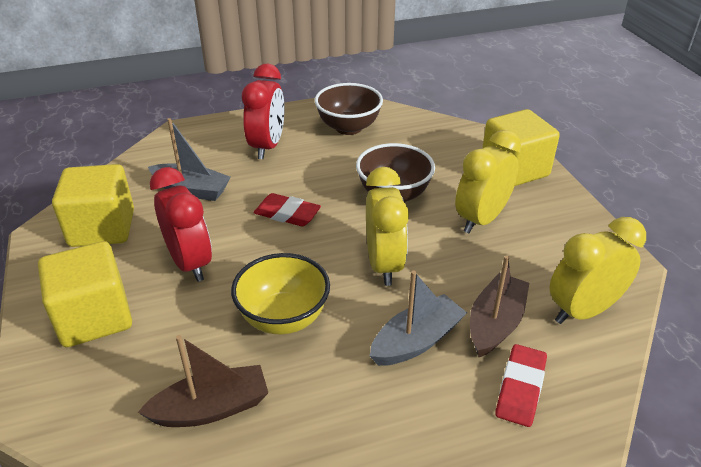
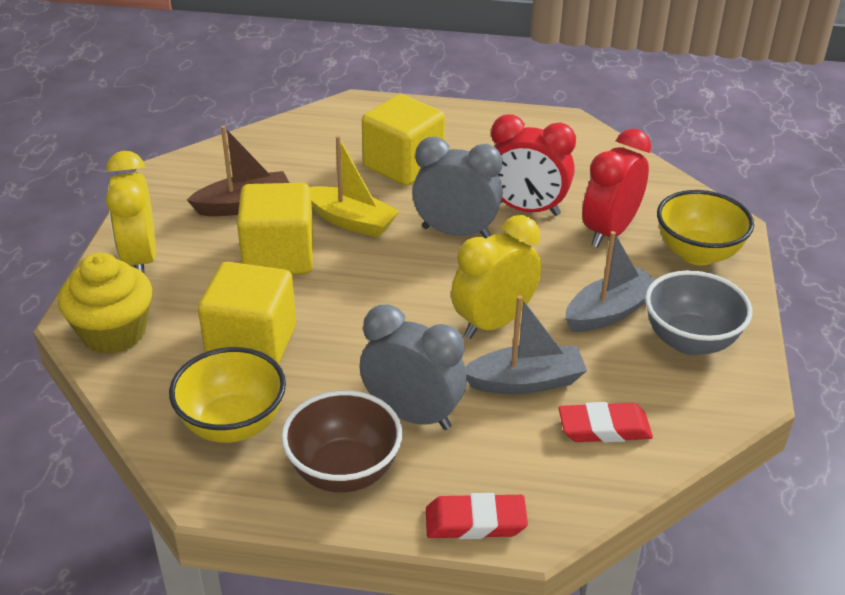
brown boat: 2 -> 1
brown bowl: 2 -> 1
grey bowl: 0 -> 1
grey clock: 0 -> 2
yellow boat: 0 -> 1
yellow bowl: 1 -> 2
yellow clock: 3 -> 2
yellow cupcake: 0 -> 1

